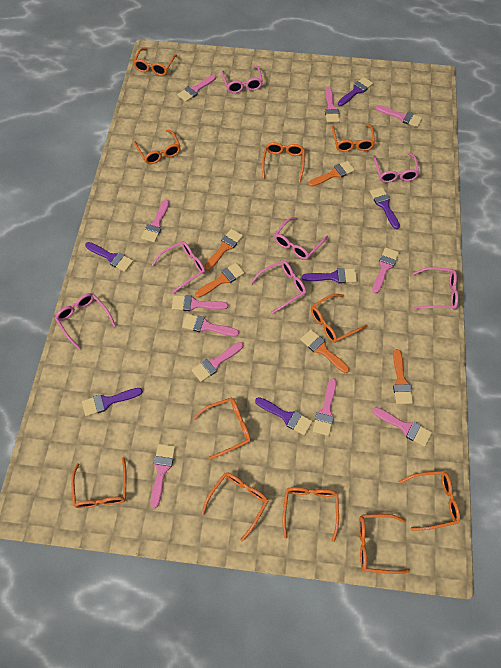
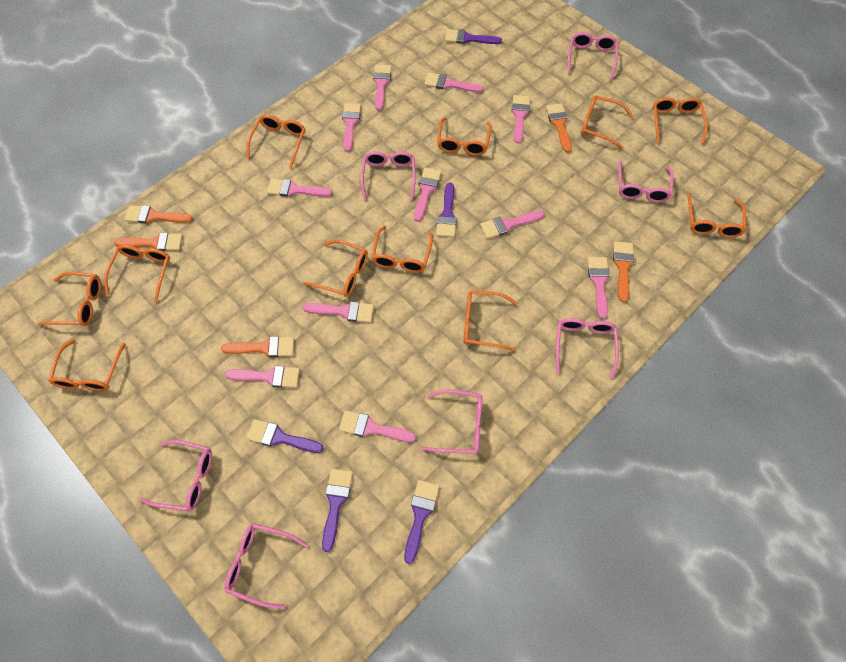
purple brush: 6 -> 5

